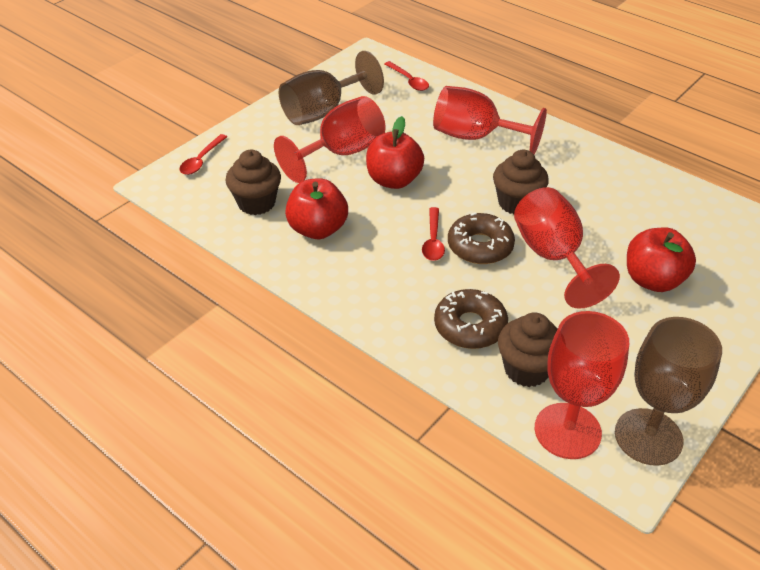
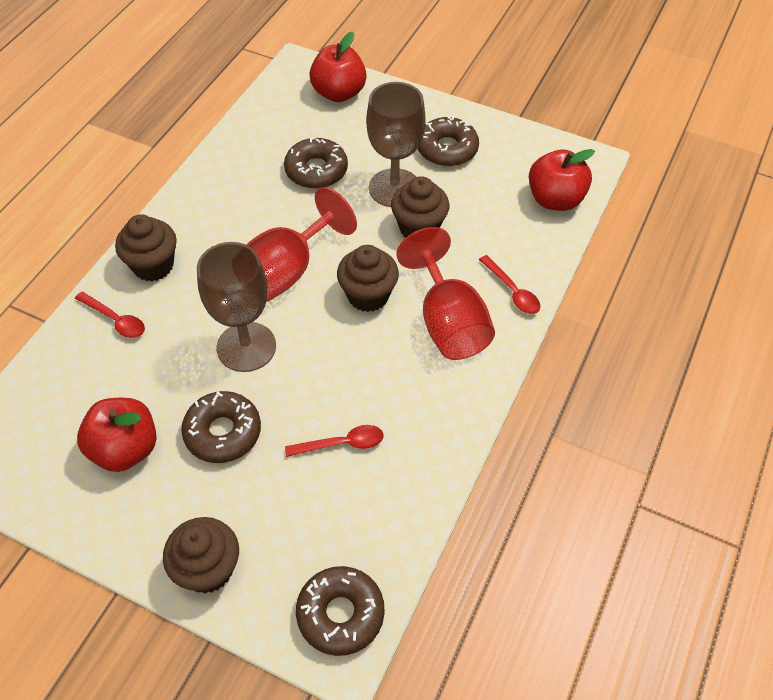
brown cupcake: 3 -> 4
brown donut: 2 -> 4
red goblet: 4 -> 2

